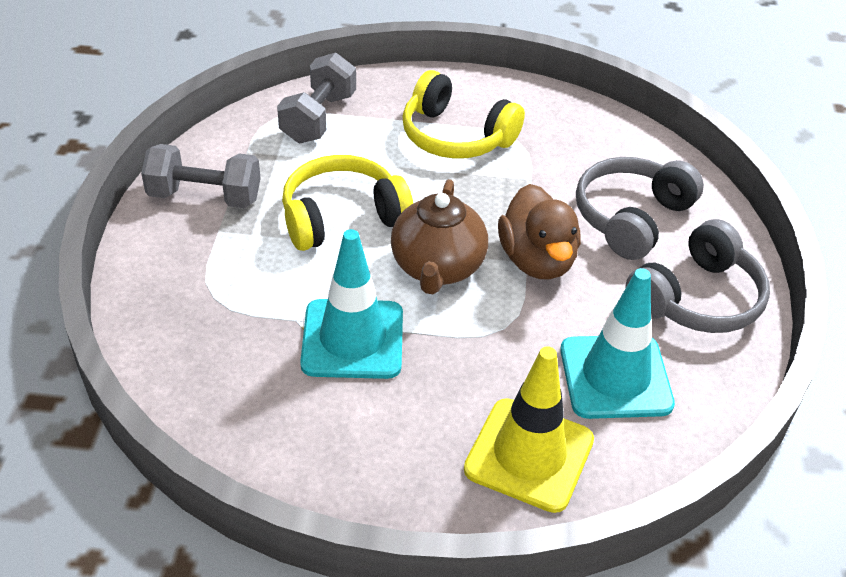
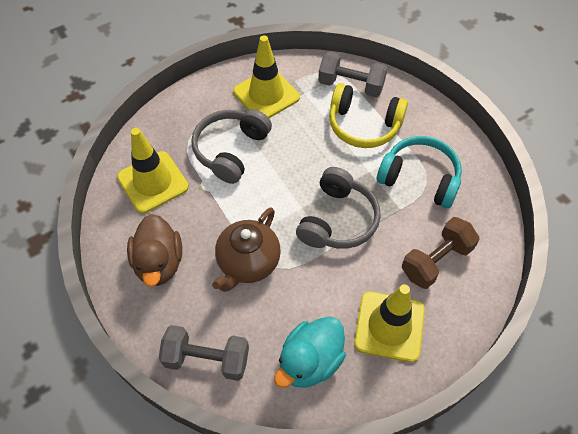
brown dumbbell: 0 -> 1
turquoise duck: 0 -> 1
turquoise headphones: 0 -> 1
turquoise traffic cone: 2 -> 0
yellow headphones: 2 -> 1
yellow traffic cone: 1 -> 3

